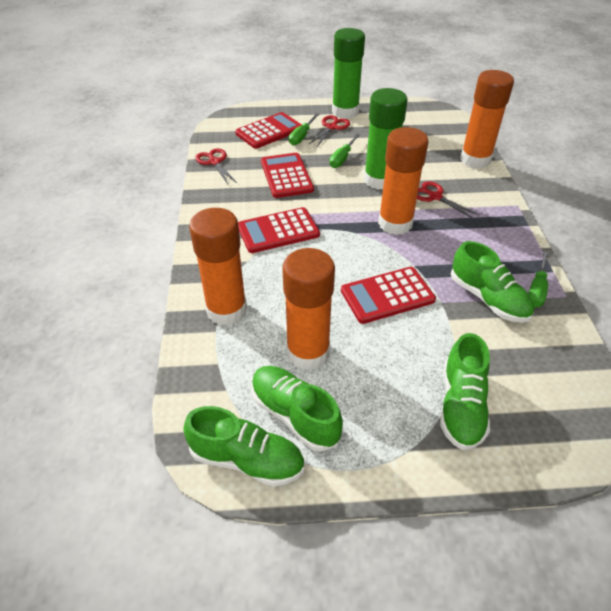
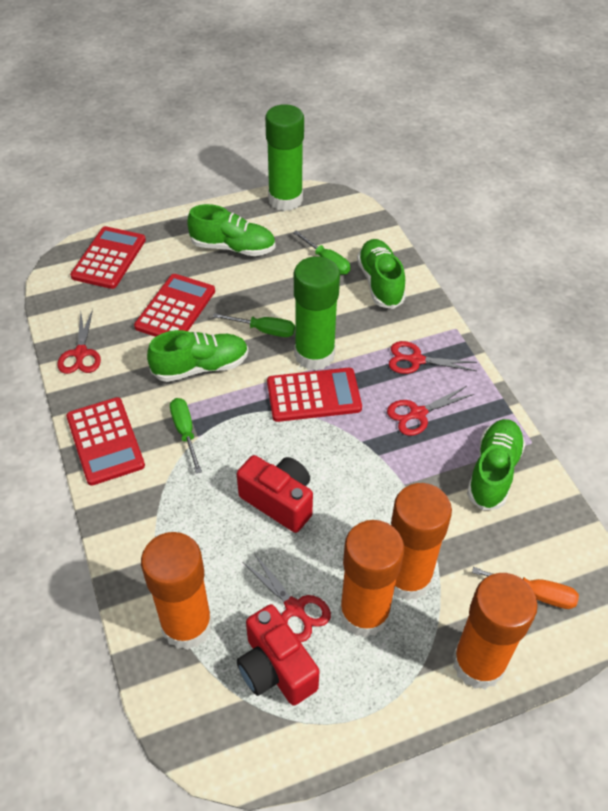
orange screwdriver: 0 -> 1
red camera: 0 -> 2
red scissors: 3 -> 4

